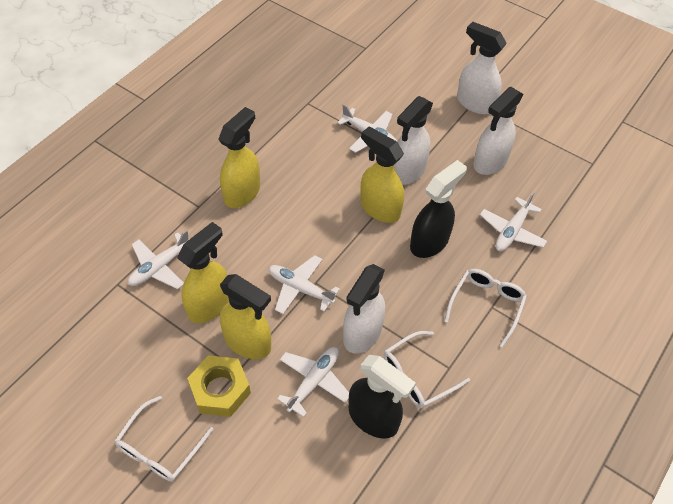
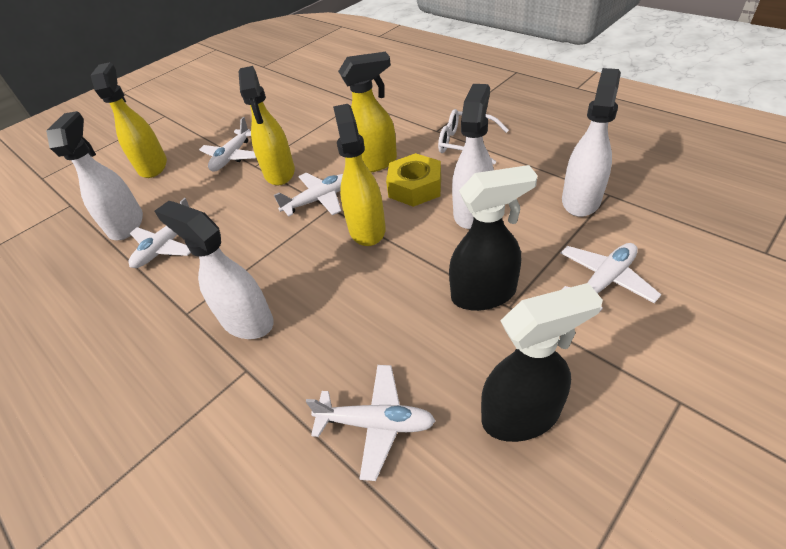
white glasses: 3 -> 1

